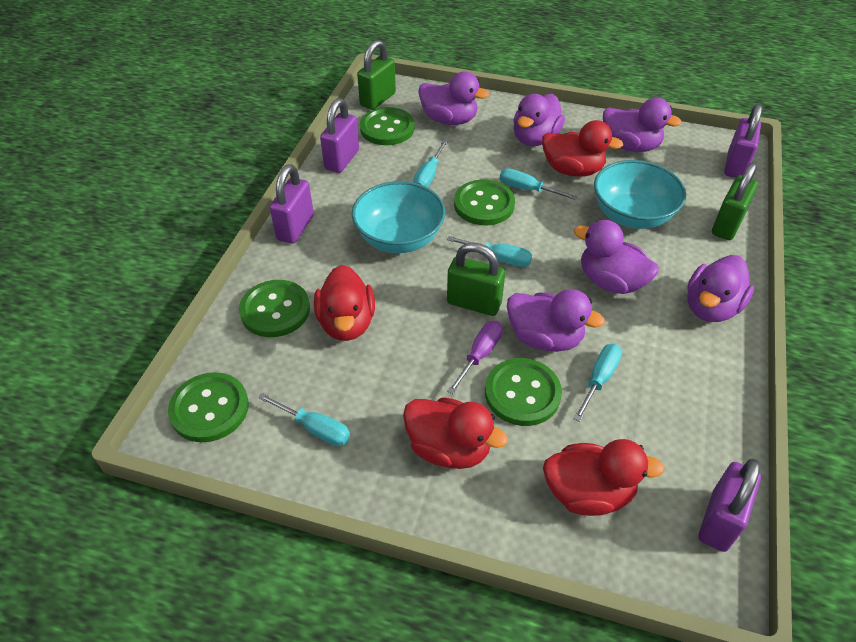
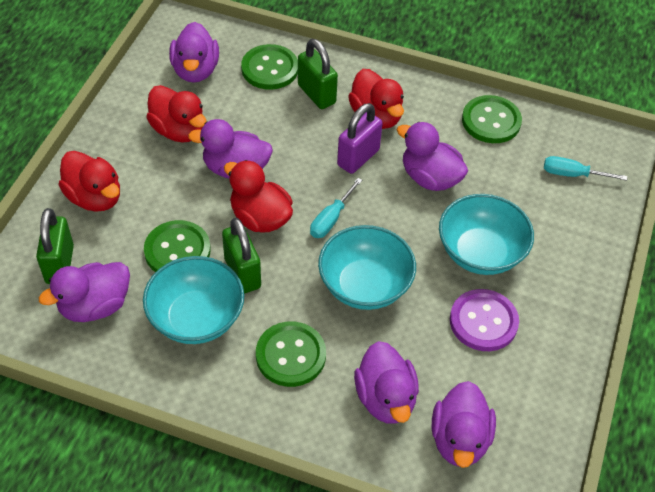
green button: 5 -> 4
purple button: 0 -> 1
purple padlock: 4 -> 1
purple screwdriver: 1 -> 0
turquoise bowl: 2 -> 3
turquoise screwdriver: 5 -> 2

